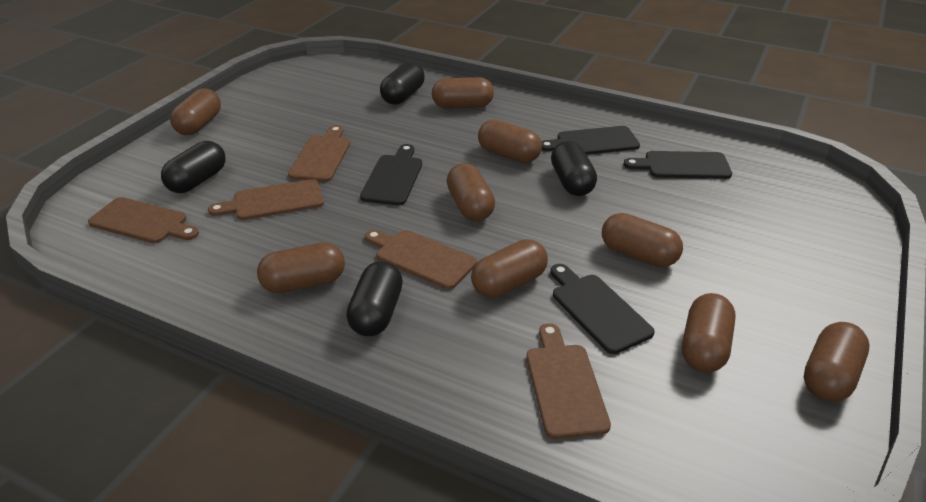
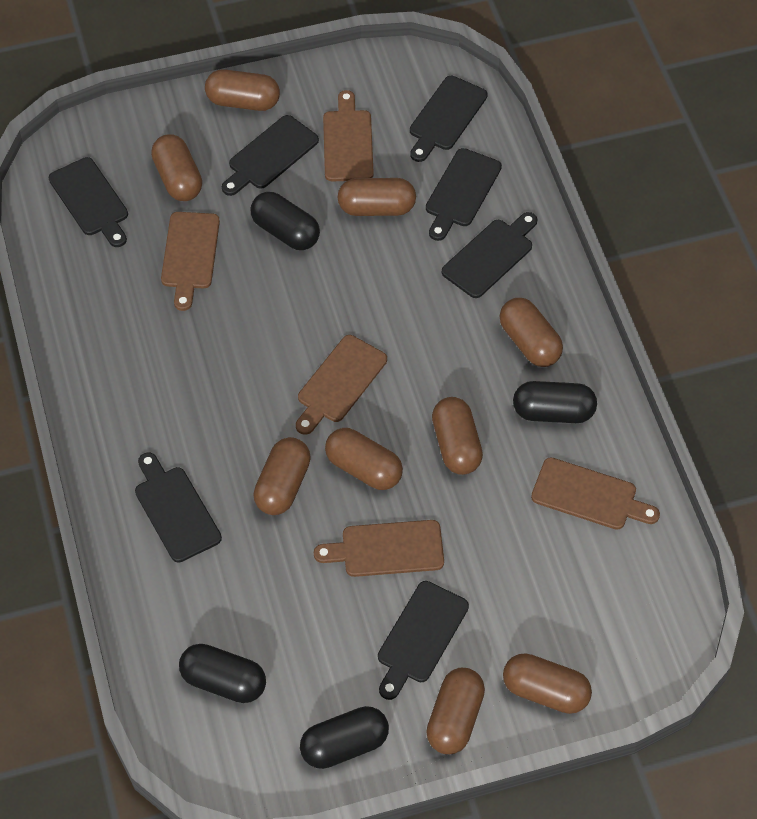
black cutting board: 4 -> 7

